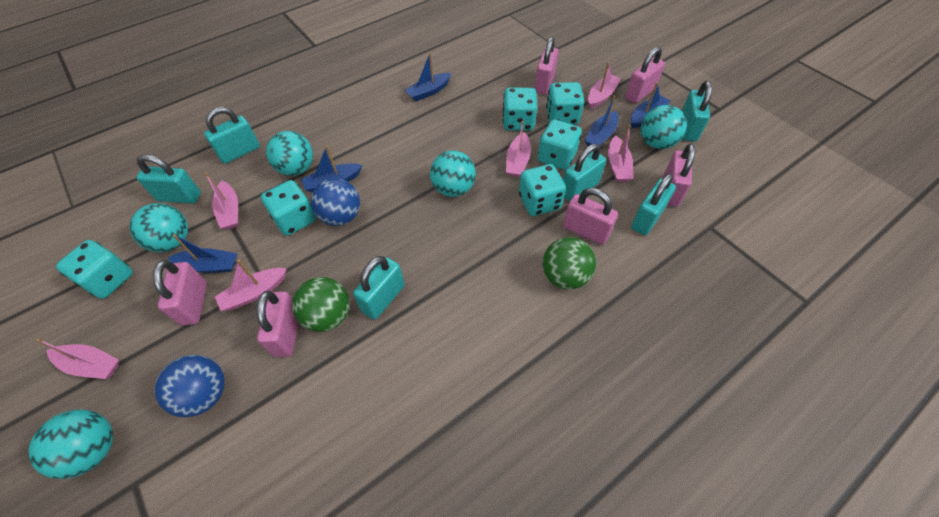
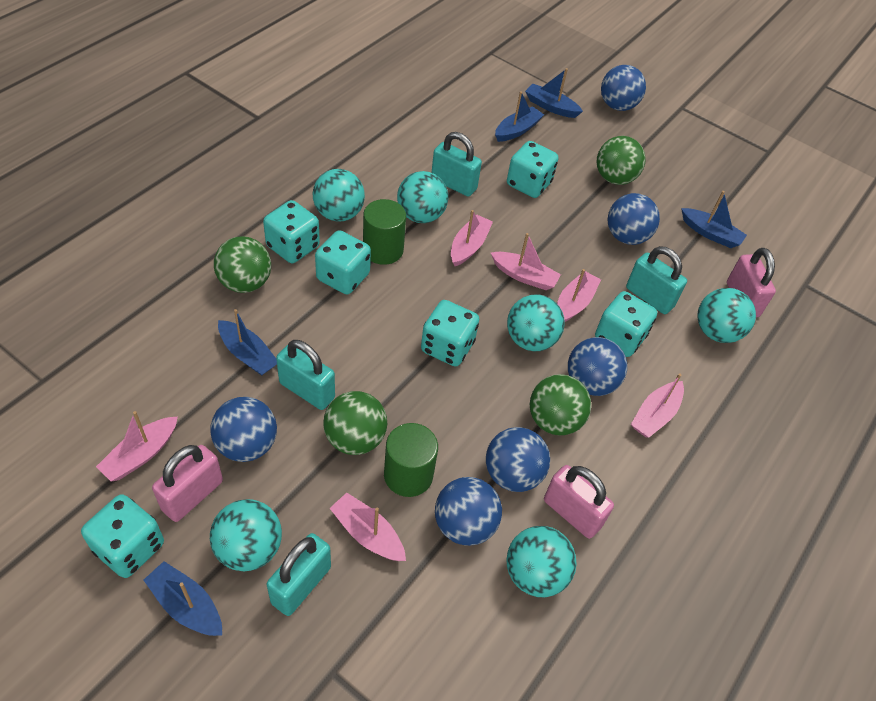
blue ball: 2 -> 6
green ball: 2 -> 4
green cylinder: 0 -> 2
pink padlock: 6 -> 3
turquoise ball: 5 -> 6
turquoise padlock: 6 -> 4

